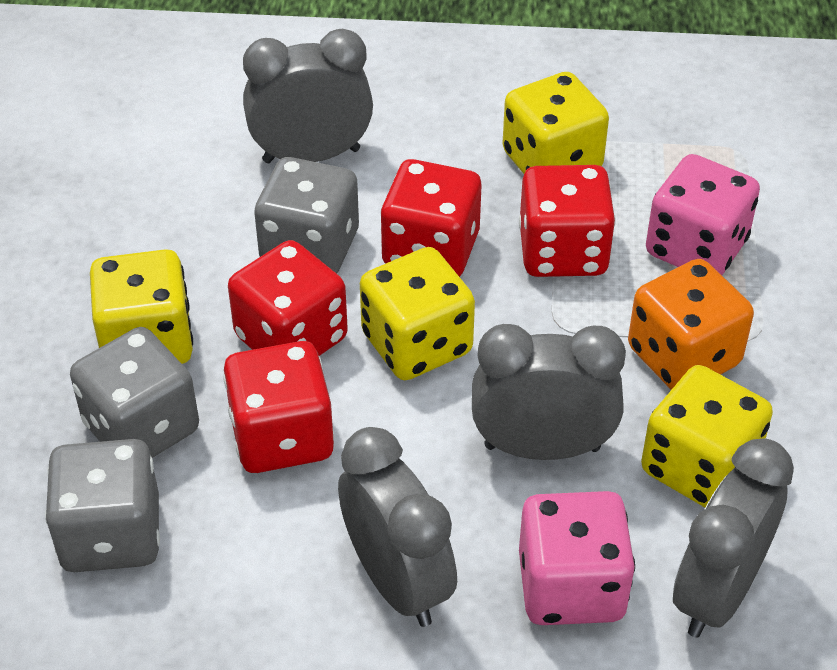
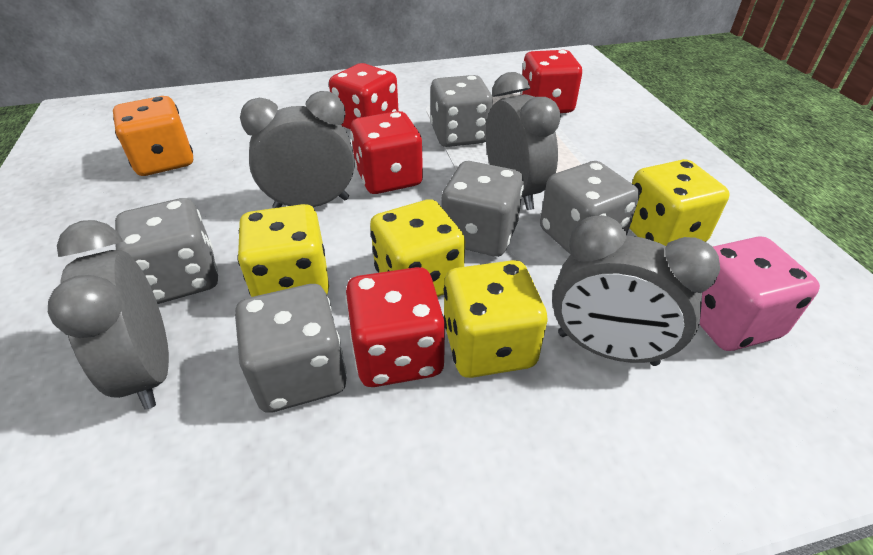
grey dice: 3 -> 5
pink dice: 2 -> 1

